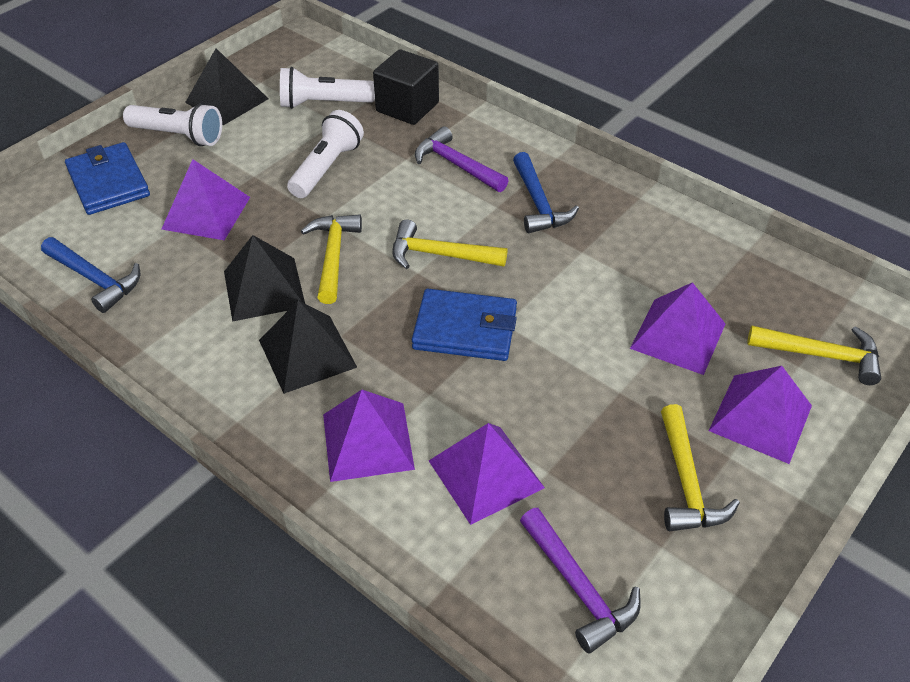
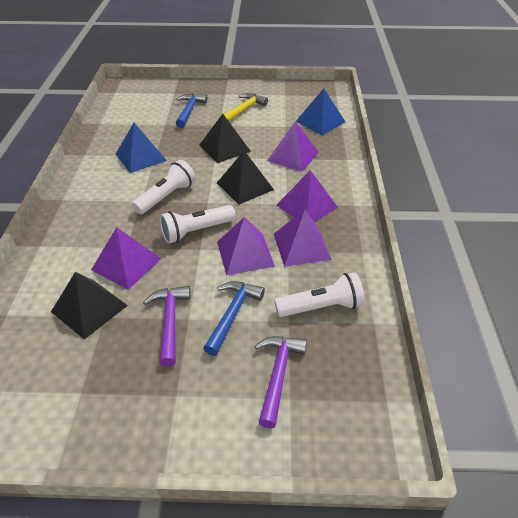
black cube: 1 -> 0
blue pyramid: 0 -> 2
blue wallet: 2 -> 0
yellow hammer: 4 -> 1

